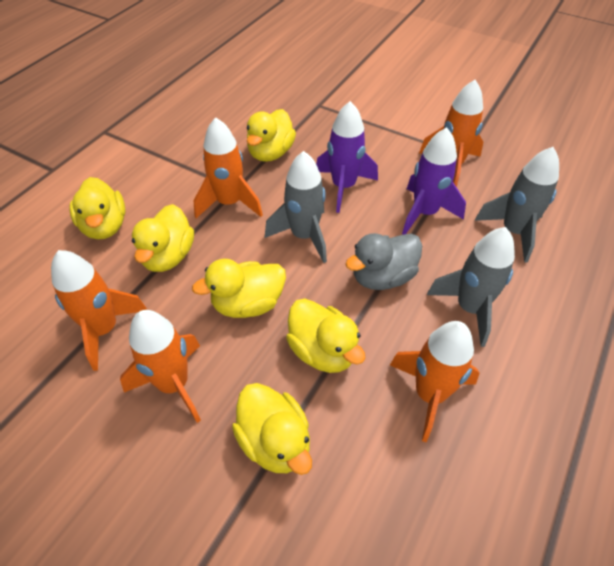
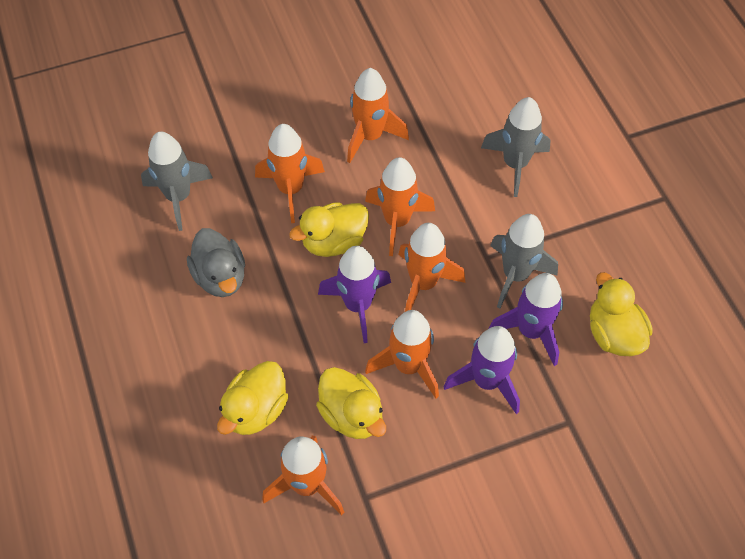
orange rocket: 5 -> 6
purple rocket: 2 -> 3
yellow duck: 6 -> 4

